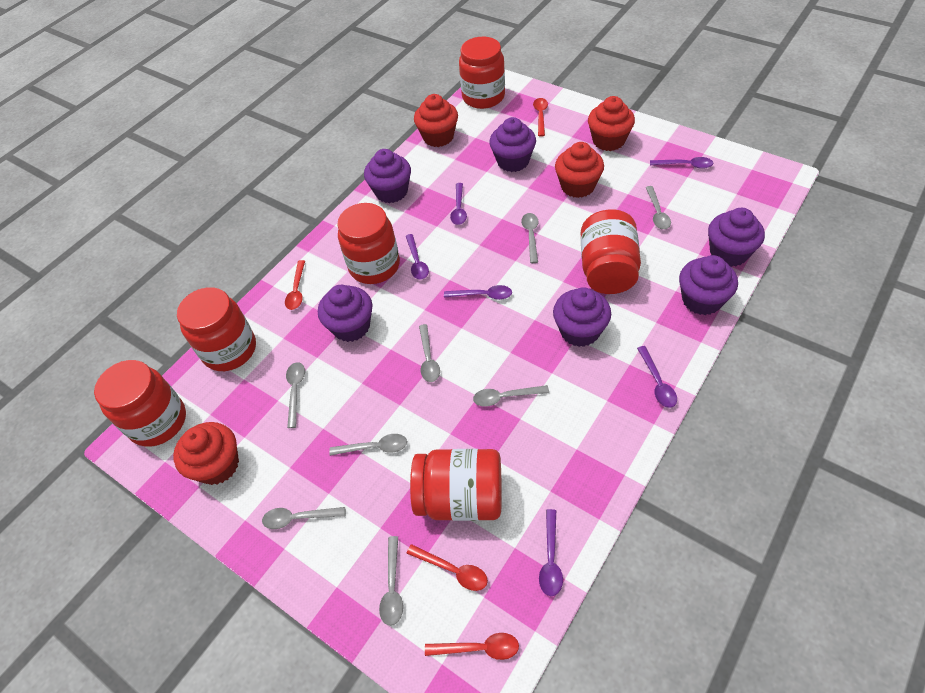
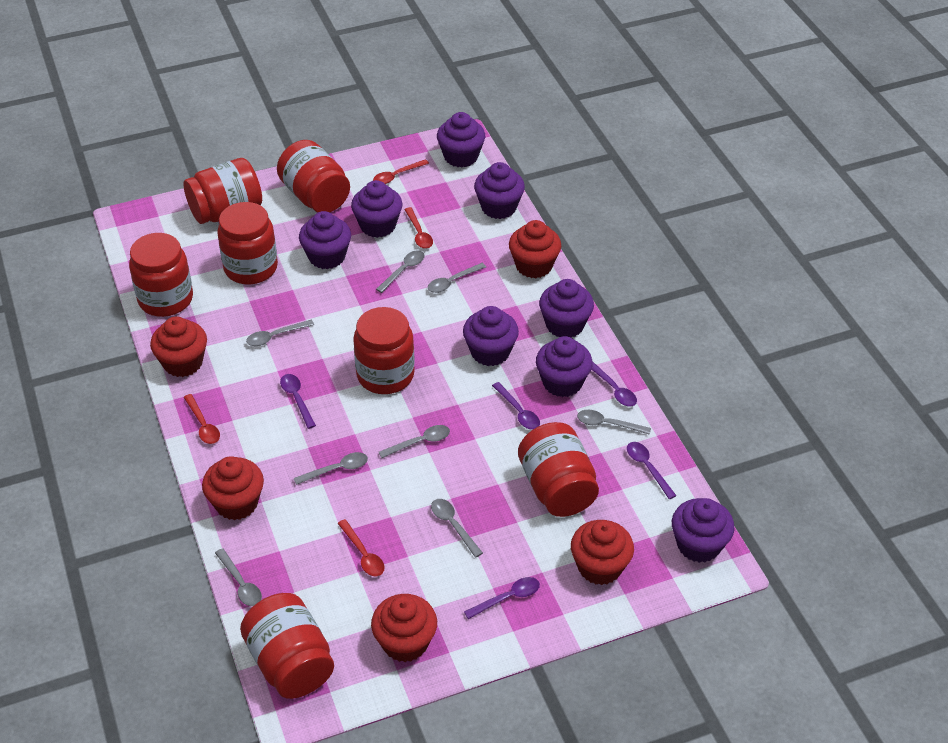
purple cupcake: 6 -> 8
purple spoon: 6 -> 5
red cupcake: 4 -> 5
red jar: 6 -> 7

